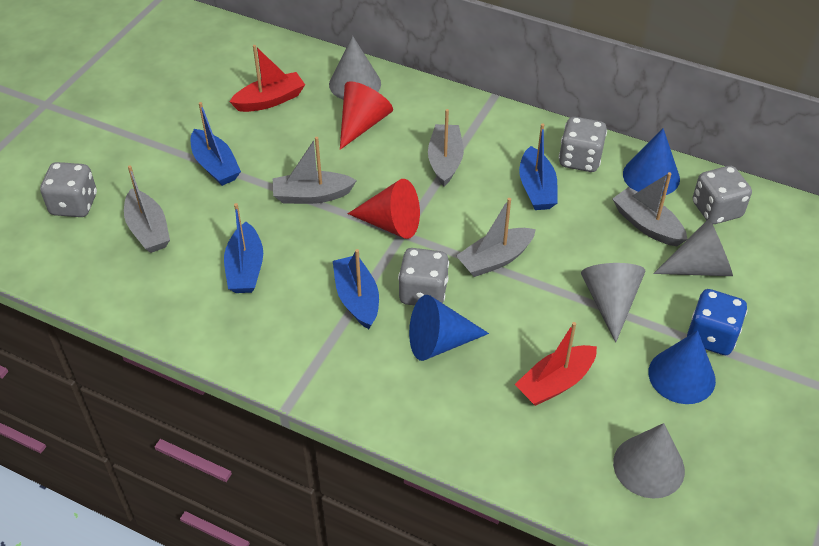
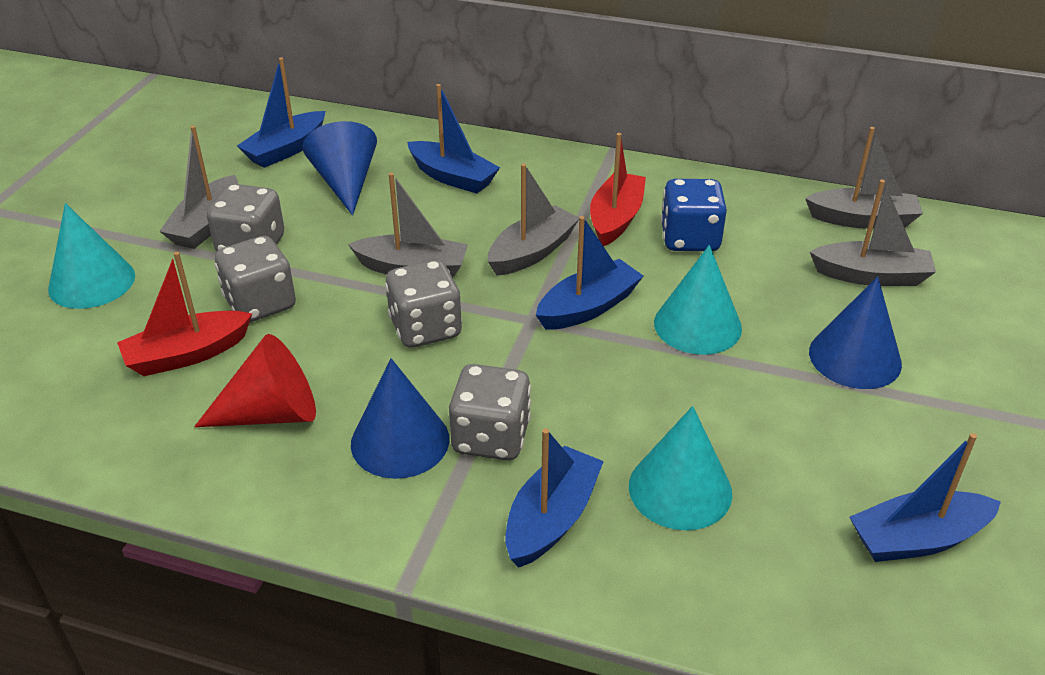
blue boat: 4 -> 5
grey cone: 4 -> 0
red cone: 2 -> 1
turquoise cone: 0 -> 3

